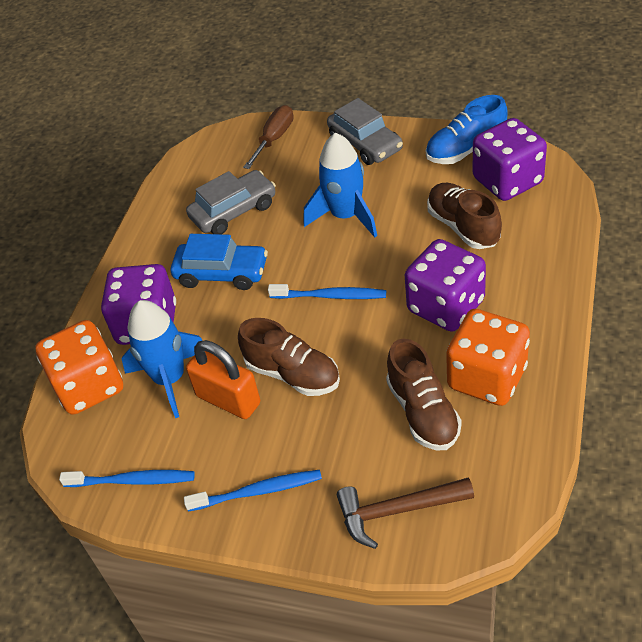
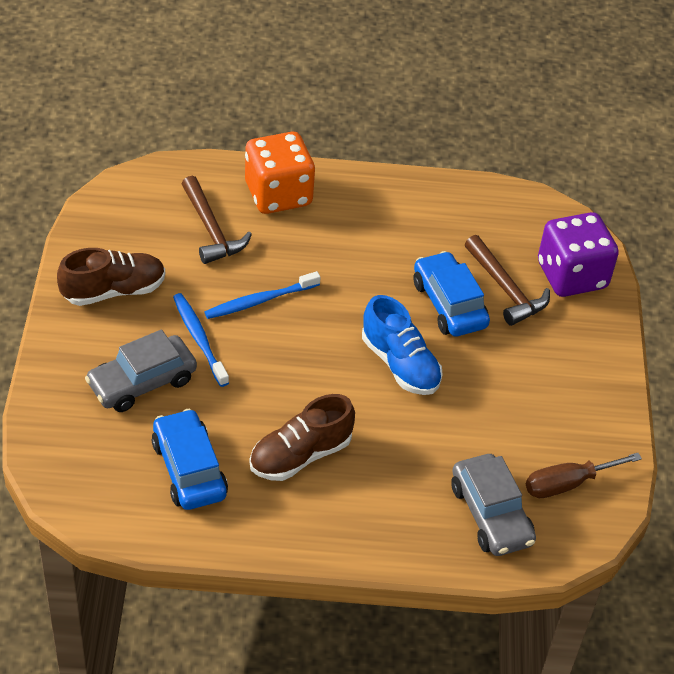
blue car: 1 -> 2
blue rocket: 2 -> 0
blue toothbrush: 3 -> 2
brown hammer: 1 -> 2
brown shoe: 3 -> 2
orange dice: 2 -> 1
orange padlock: 1 -> 0
purple dice: 3 -> 1

